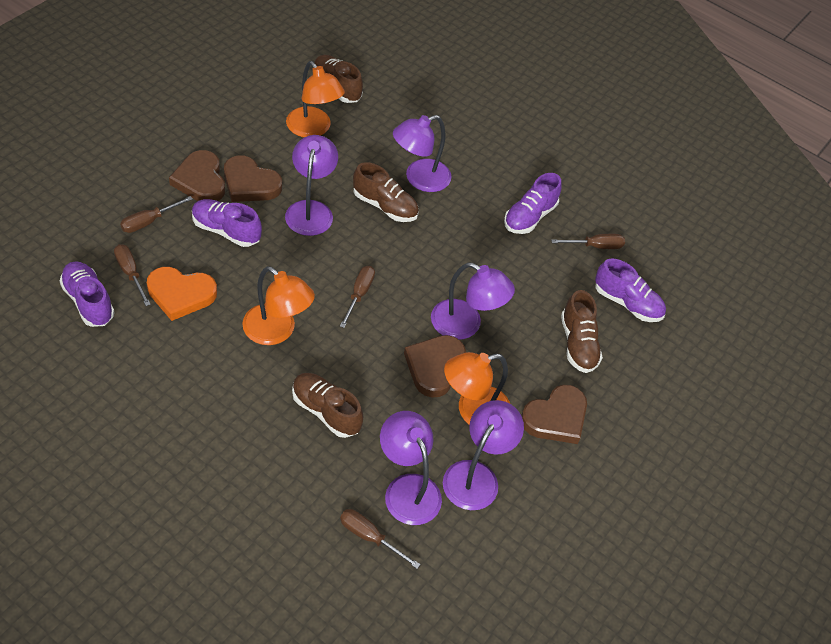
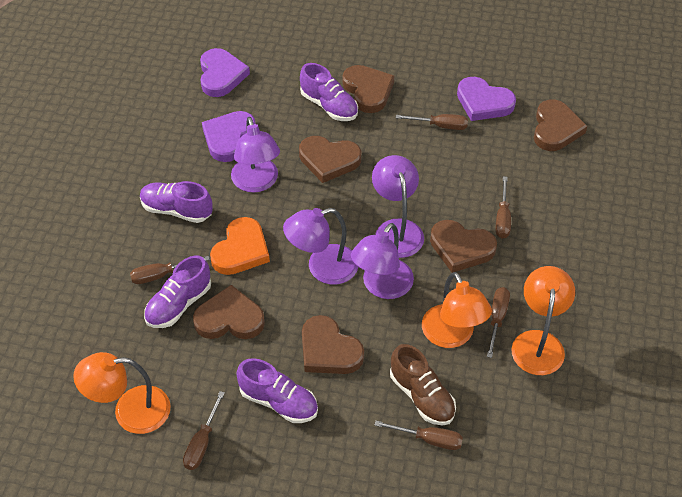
brown heart: 4 -> 6
brown screwdriver: 5 -> 6
brown shoe: 4 -> 1
purple heart: 0 -> 3
purple lamp: 5 -> 4

